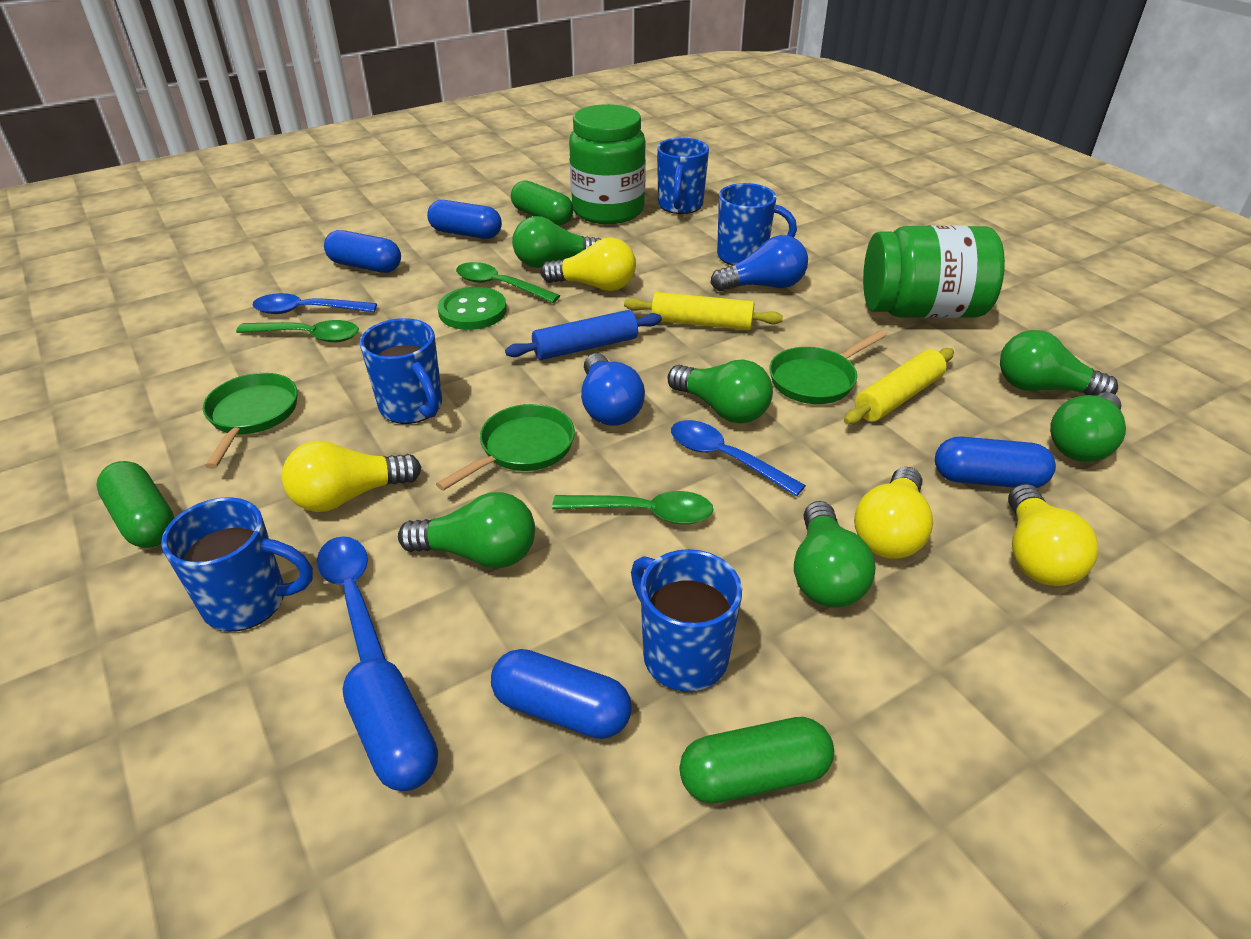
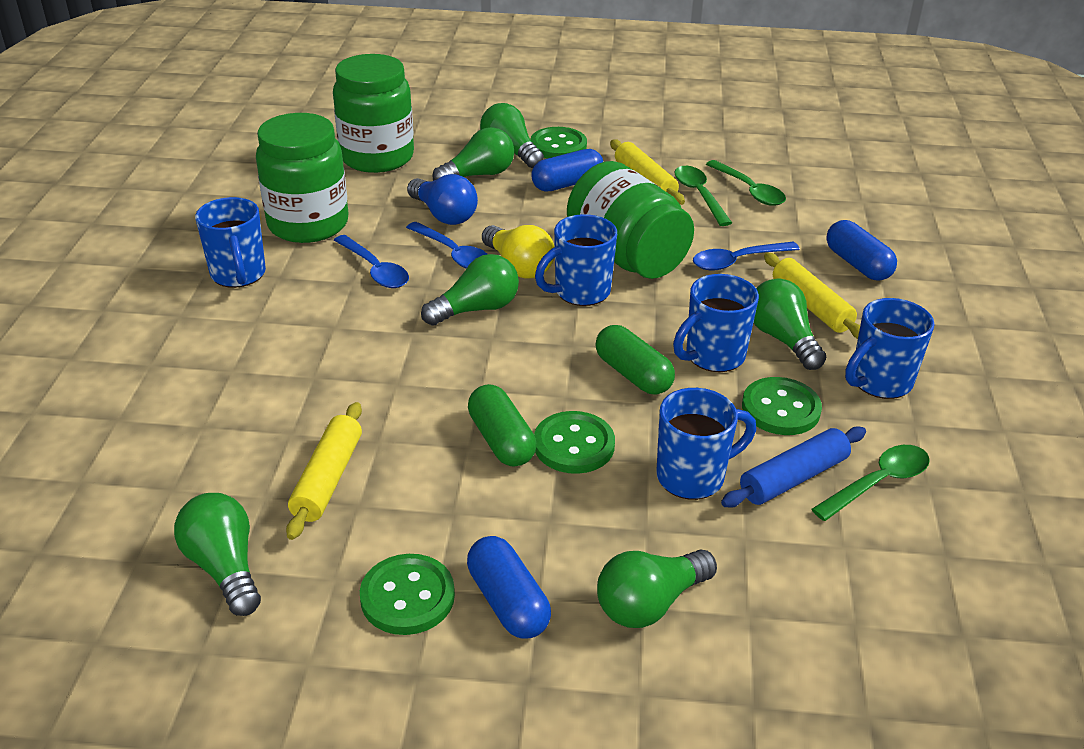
blue capsule: 5 -> 3
blue light bulb: 2 -> 1
green button: 1 -> 4
green capsule: 3 -> 2
green jar: 2 -> 3
green pan: 3 -> 0
yellow light bulb: 4 -> 1
yellow rolling pin: 2 -> 3

